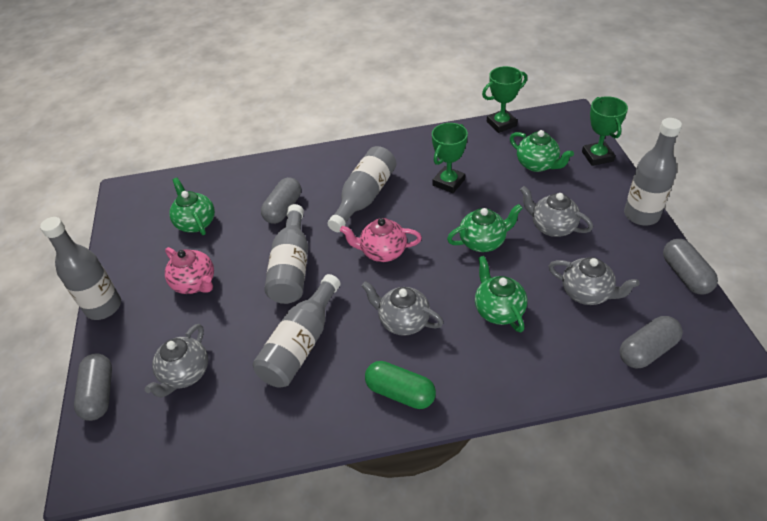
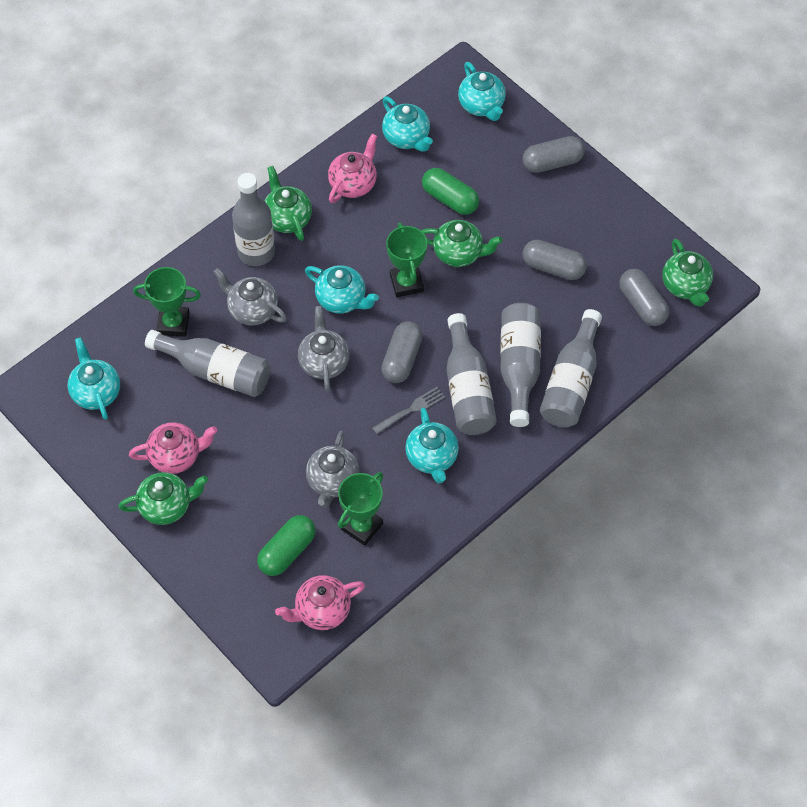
green capsule: 1 -> 2
grey fork: 0 -> 1
grey teapot: 4 -> 3
pink teapot: 2 -> 3
turquoise teapot: 0 -> 5

